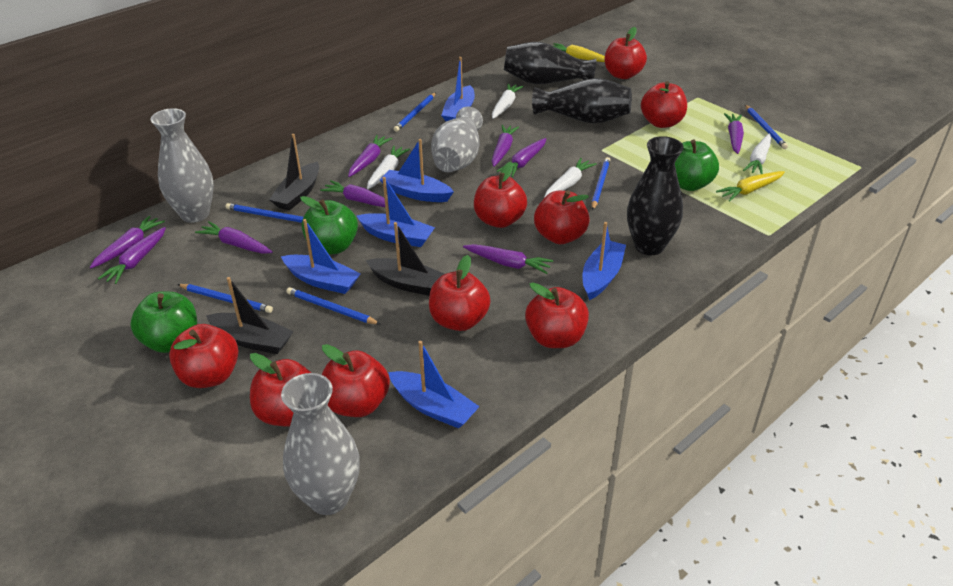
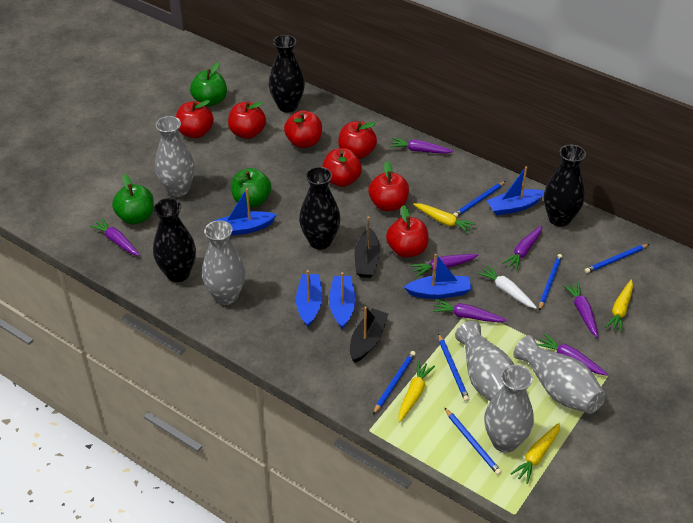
black boat: 3 -> 2
black vase: 3 -> 4
blue boat: 6 -> 5
grey vase: 3 -> 5
purple carrot: 9 -> 7
red apple: 9 -> 7
white carrot: 4 -> 1
yellow carrot: 2 -> 4

